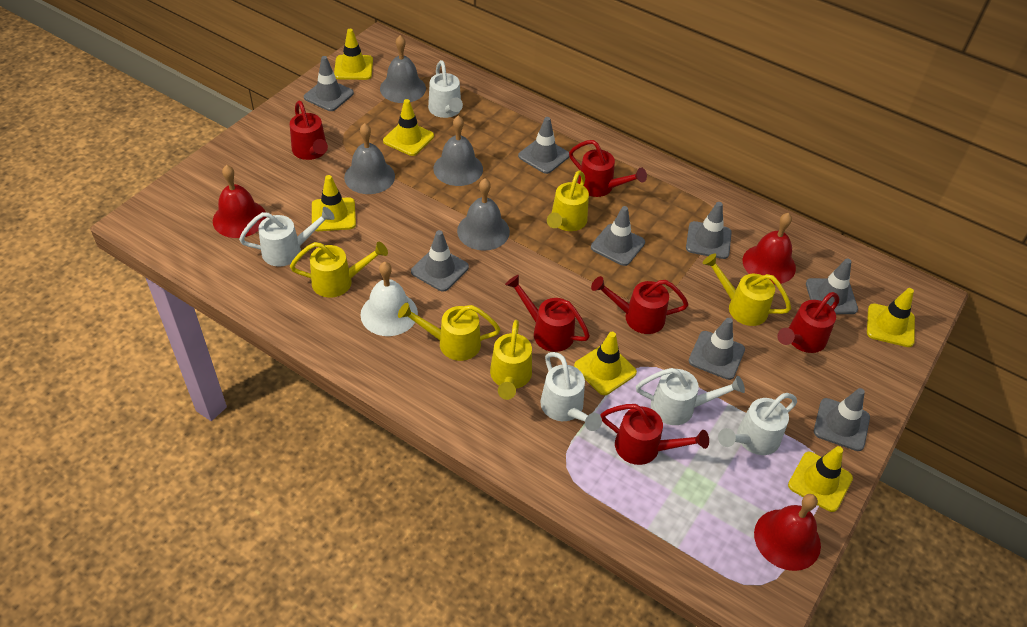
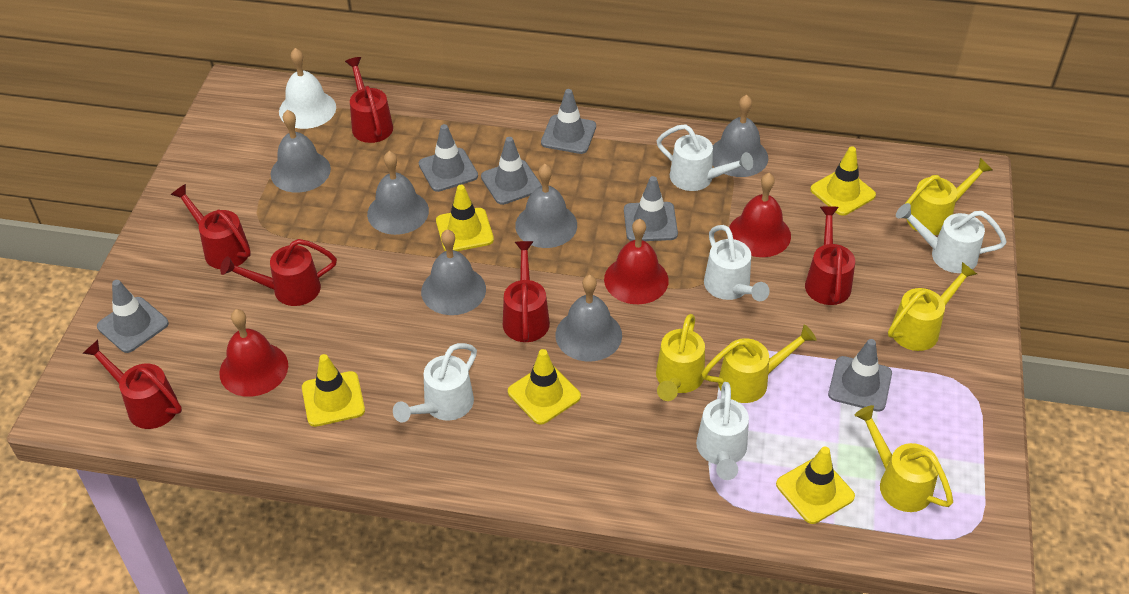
grey bell: 4 -> 6
grey traffic cone: 8 -> 6
yellow traffic cone: 6 -> 5

